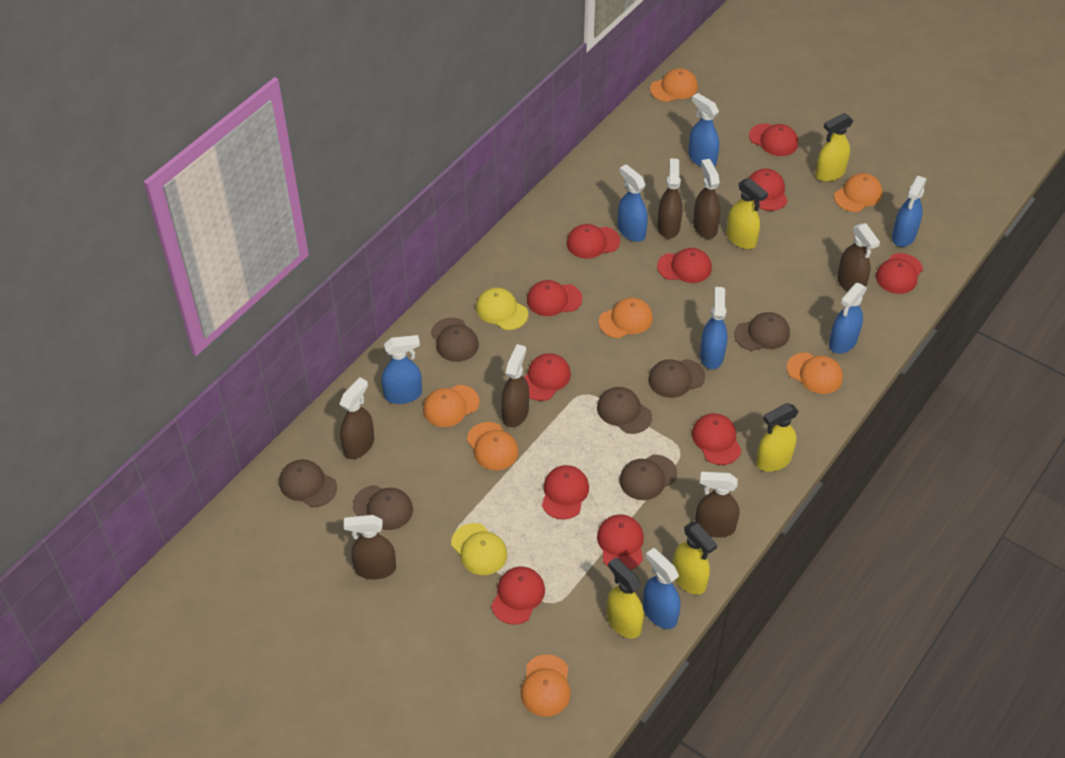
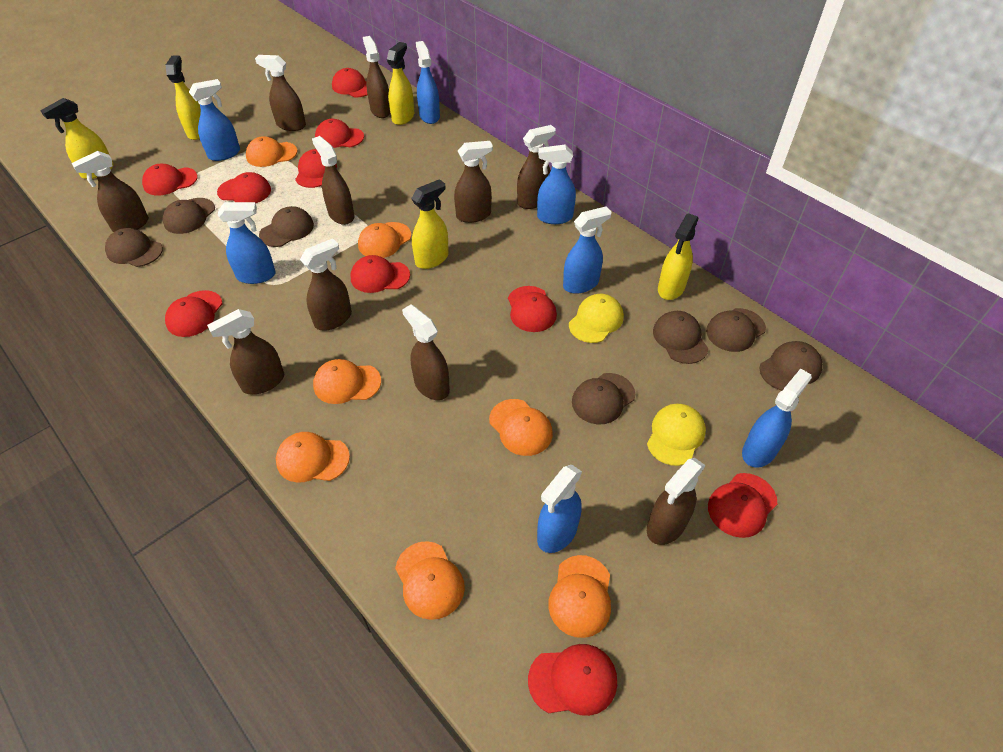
brown spray bottle: 7 -> 10
red cap: 11 -> 10

